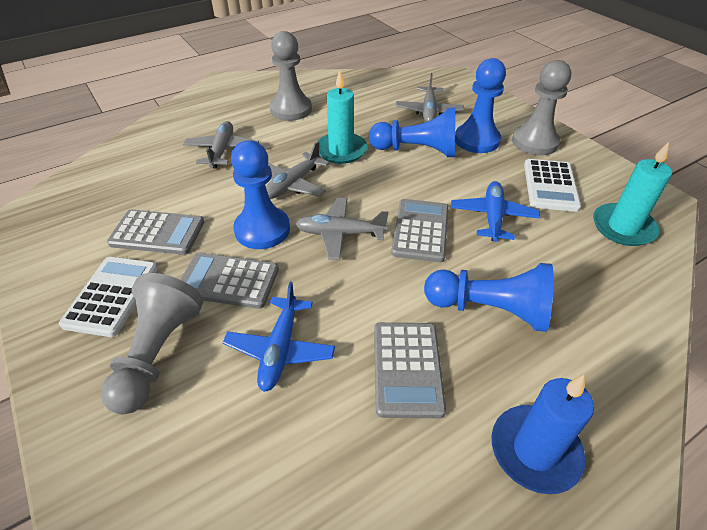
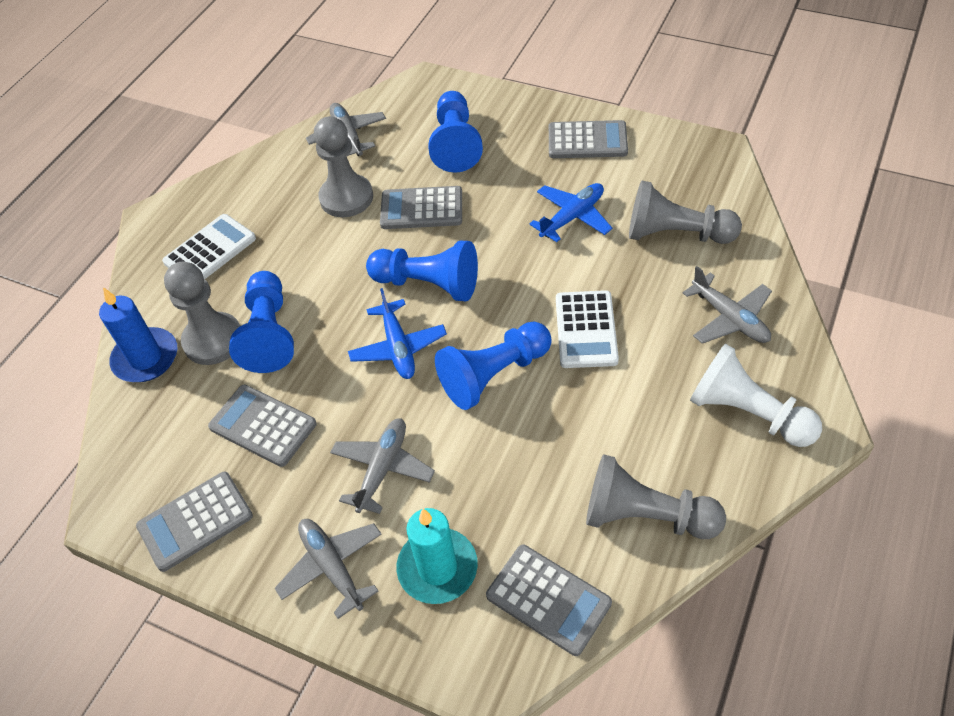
grey calculator: 4 -> 5
grey pawn: 3 -> 4
turquoise candle: 2 -> 1
white pawn: 0 -> 1

